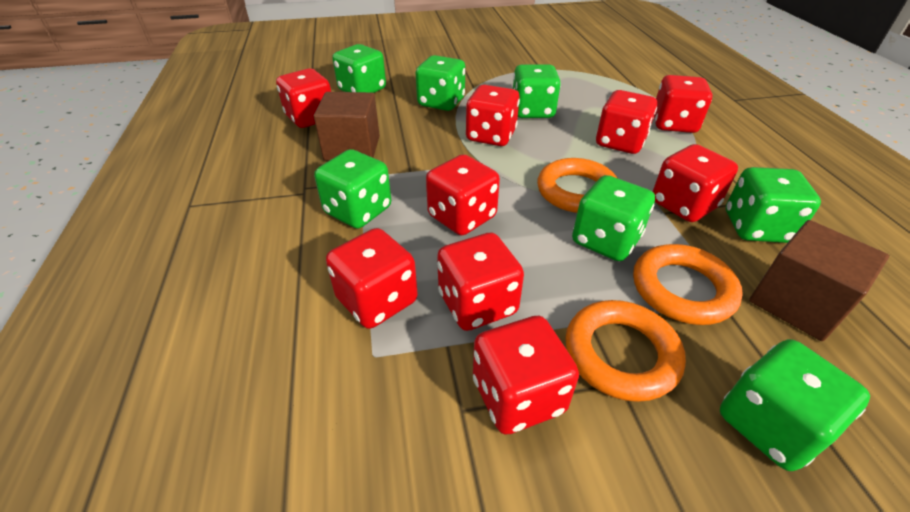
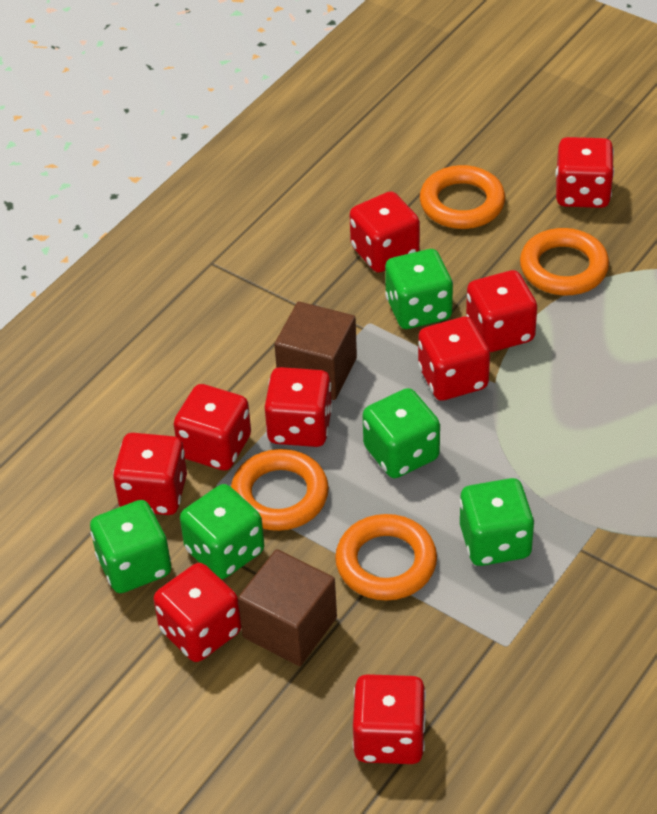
green dice: 7 -> 5
orange ring: 3 -> 4

